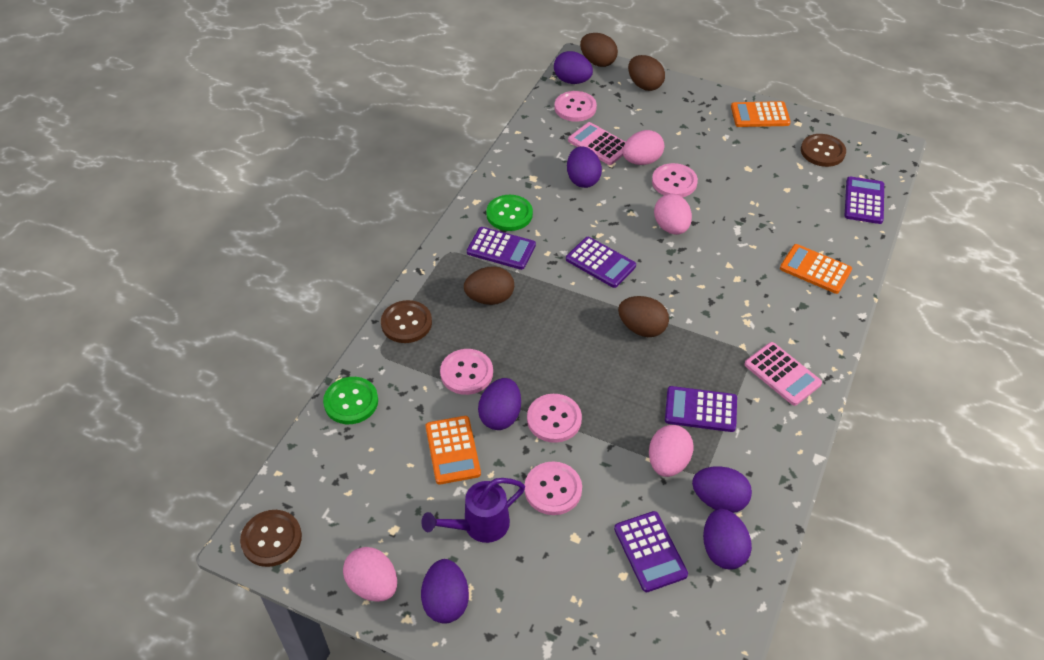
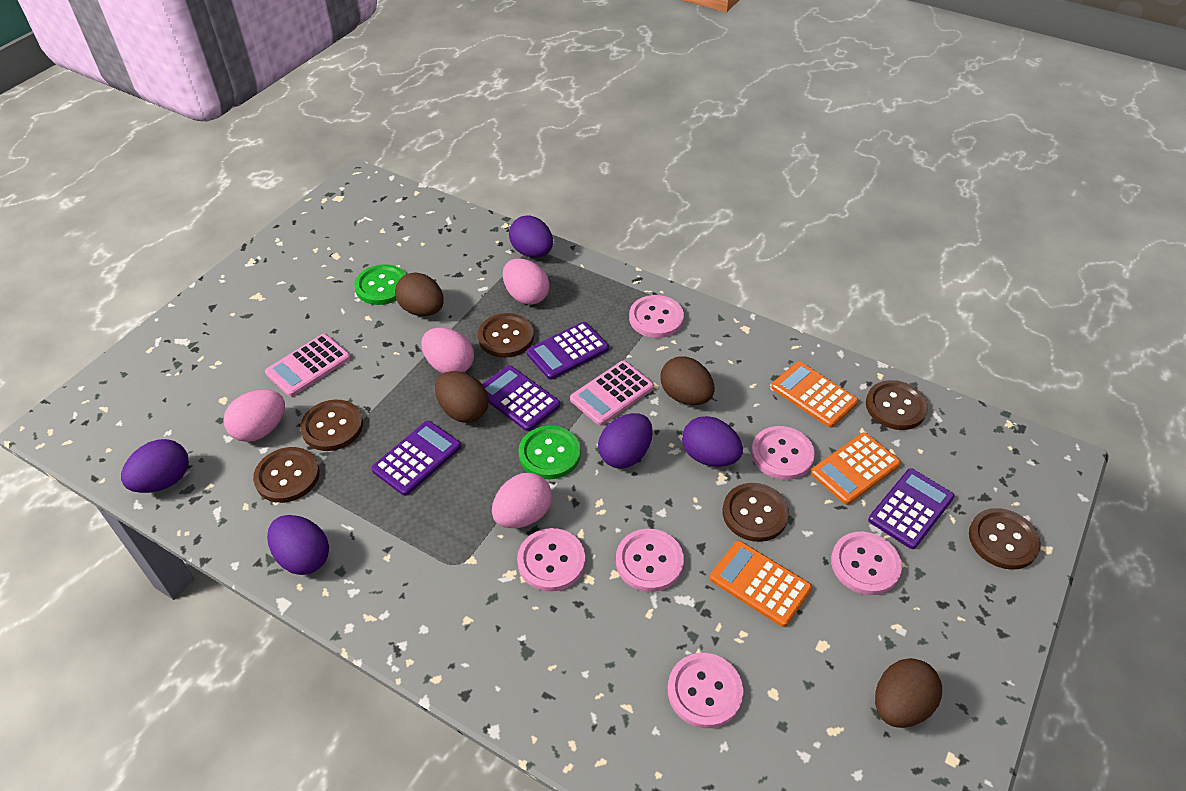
brown button: 3 -> 6
pink button: 5 -> 6
purple calculator: 5 -> 4
purple egg: 6 -> 5
purple watering can: 1 -> 0

